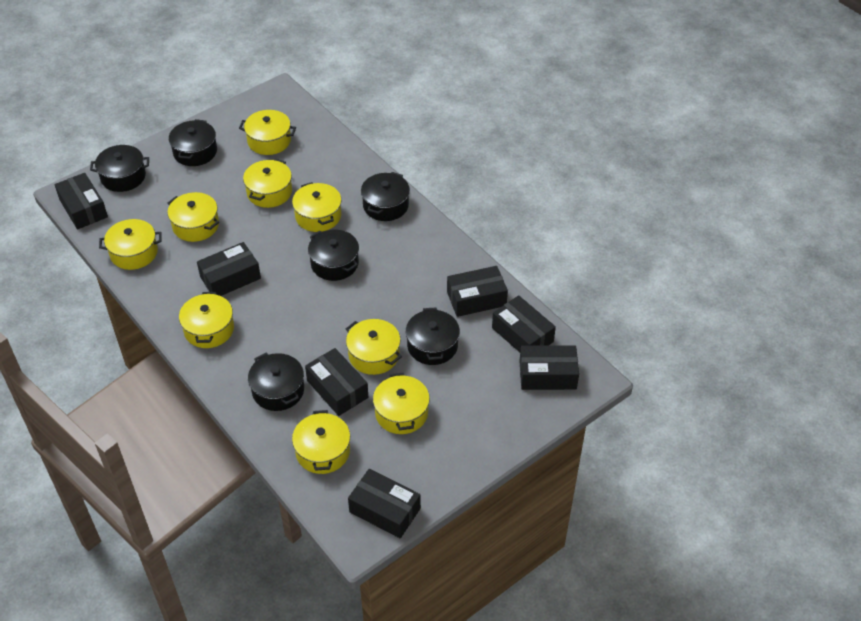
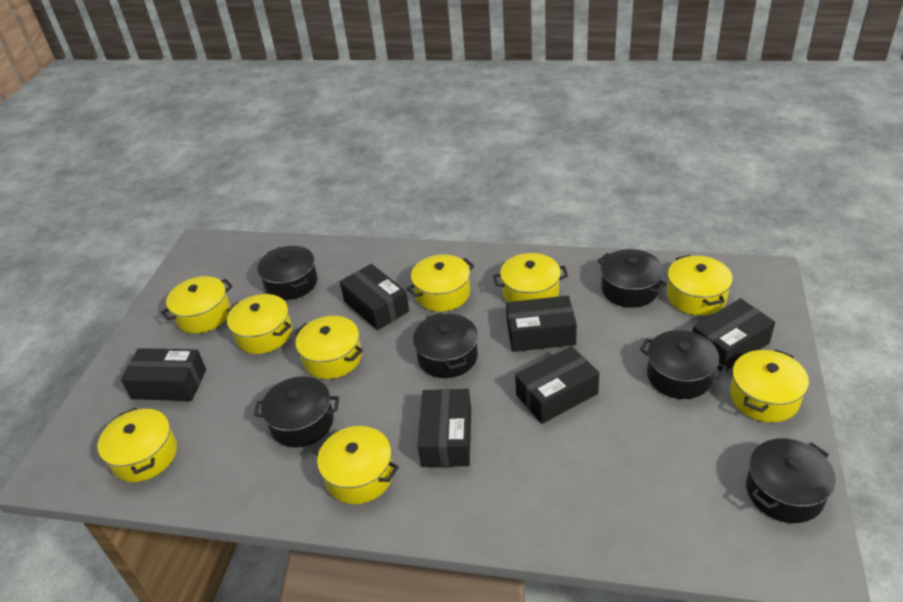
black box: 7 -> 6

